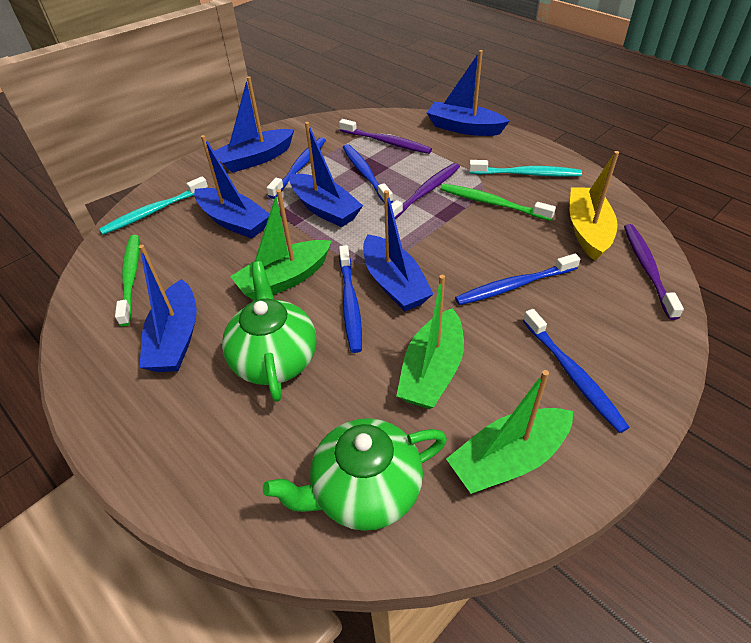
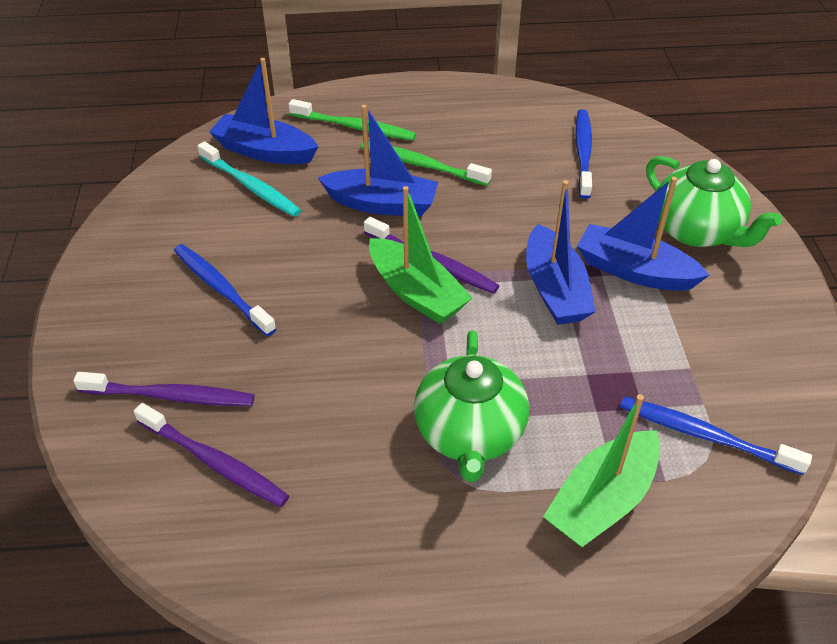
blue boat: 6 -> 4
blue toothbrush: 5 -> 3
green boat: 3 -> 2
turquoise toothbrush: 2 -> 1
yellow boat: 1 -> 0

